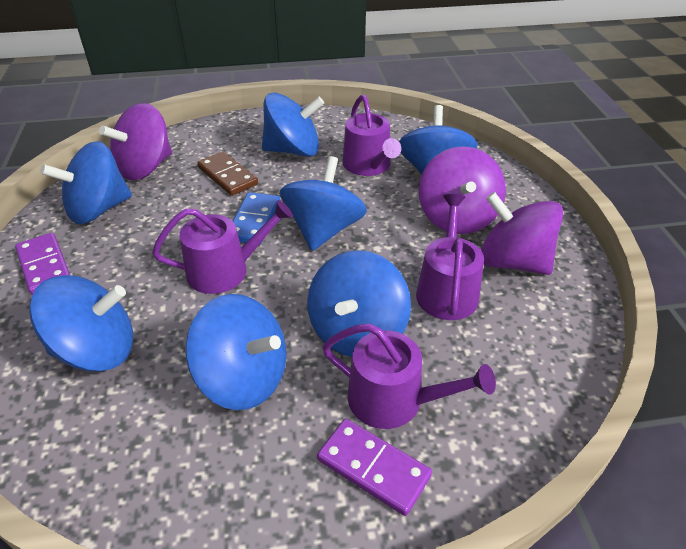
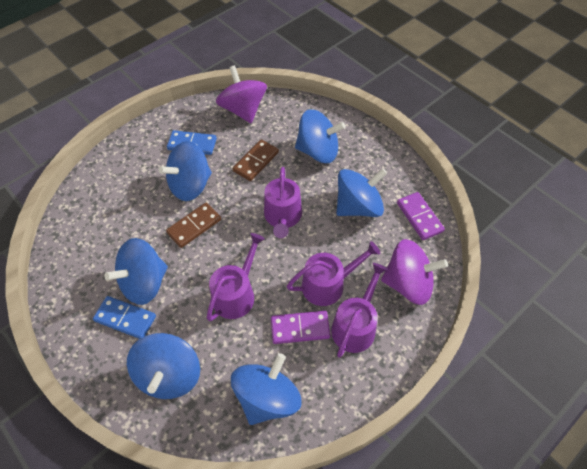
blue domino: 1 -> 2
blue spinning top: 7 -> 6
brown domino: 1 -> 2
purple spinning top: 3 -> 2

